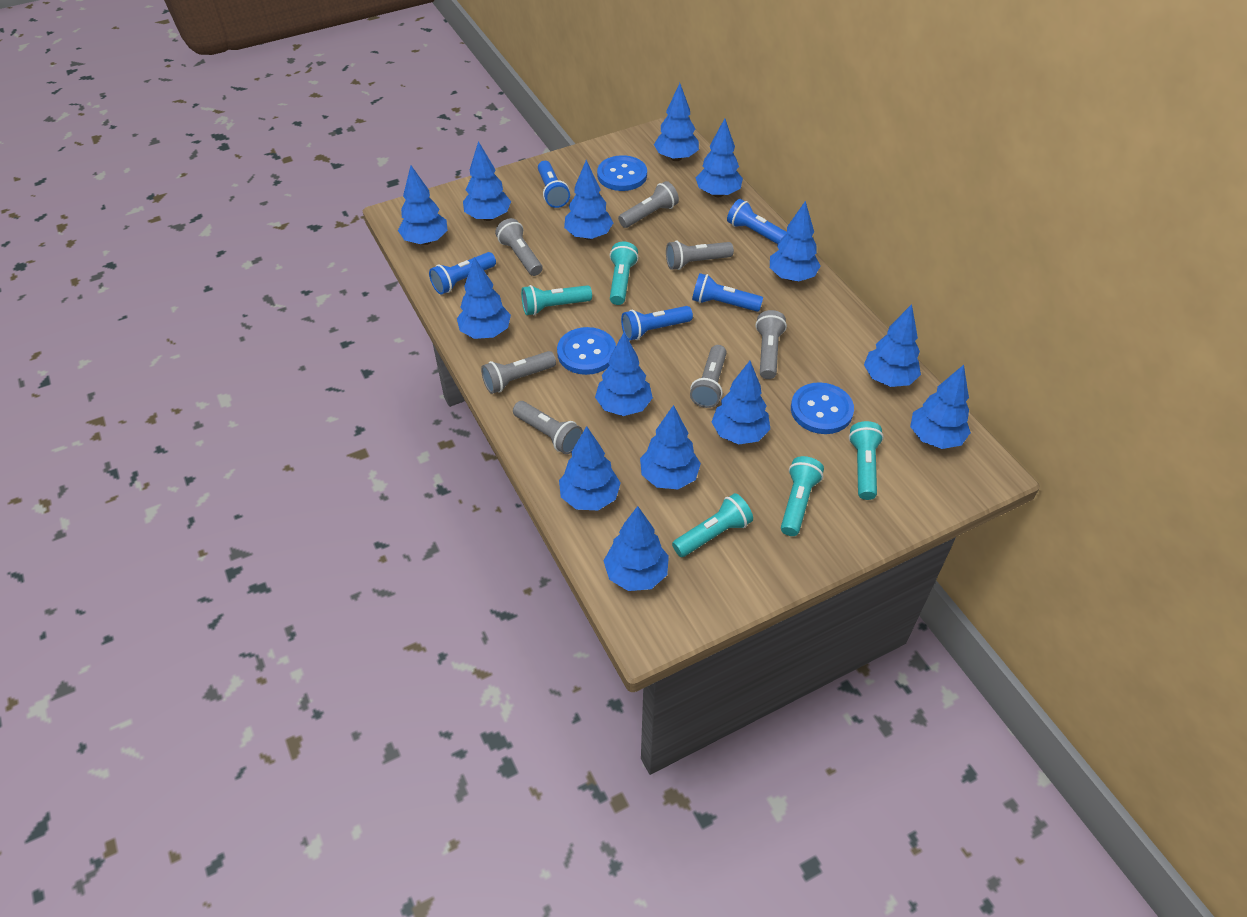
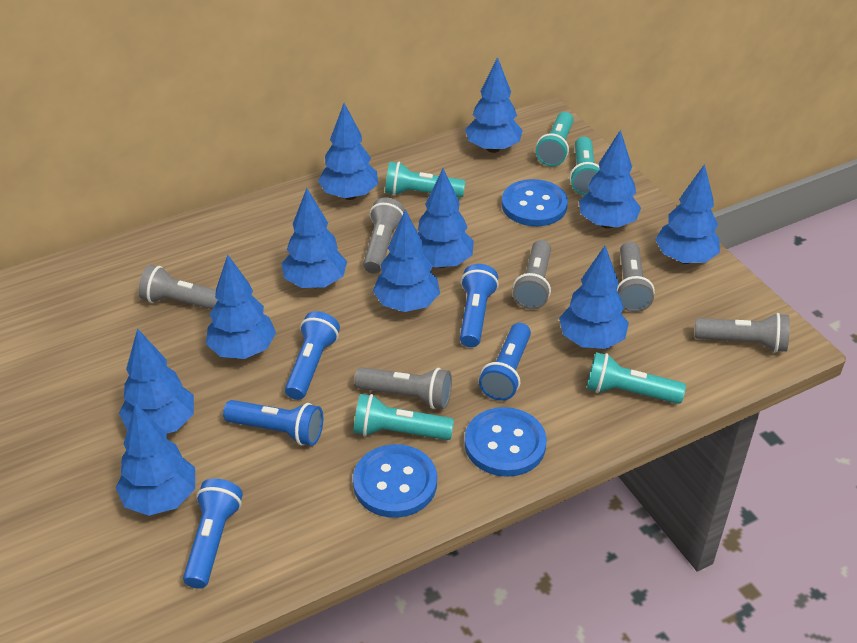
blue tree: 14 -> 11
grey flashlight: 7 -> 6

